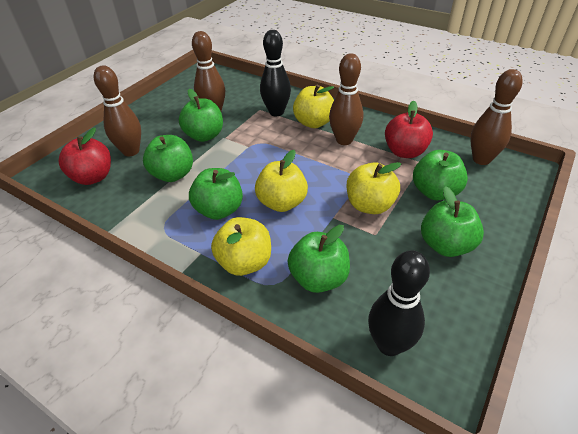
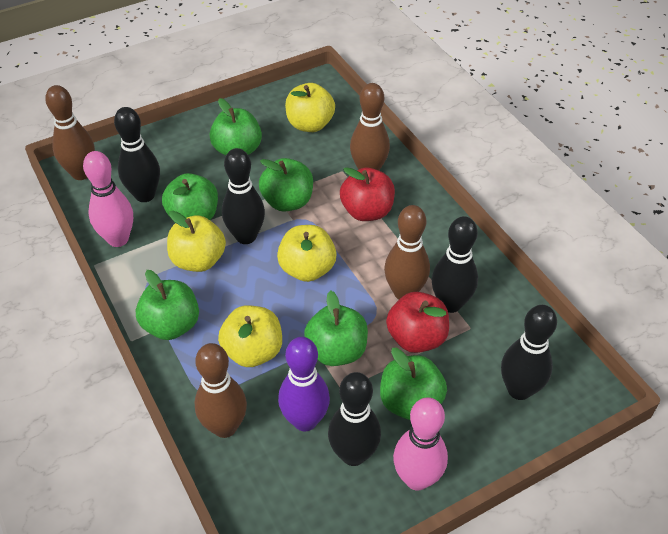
black bowling pin: 2 -> 5
pink bowling pin: 0 -> 2
purple bowling pin: 0 -> 1

